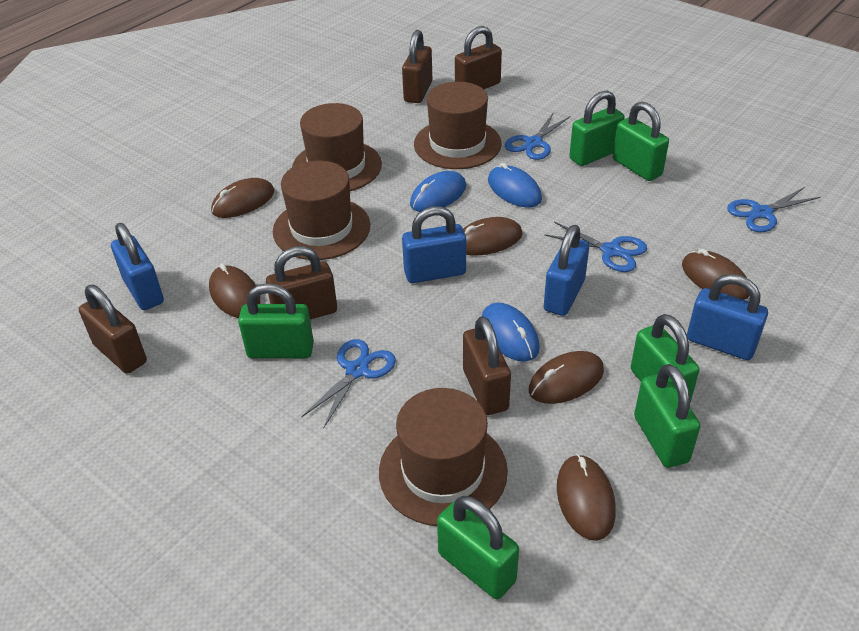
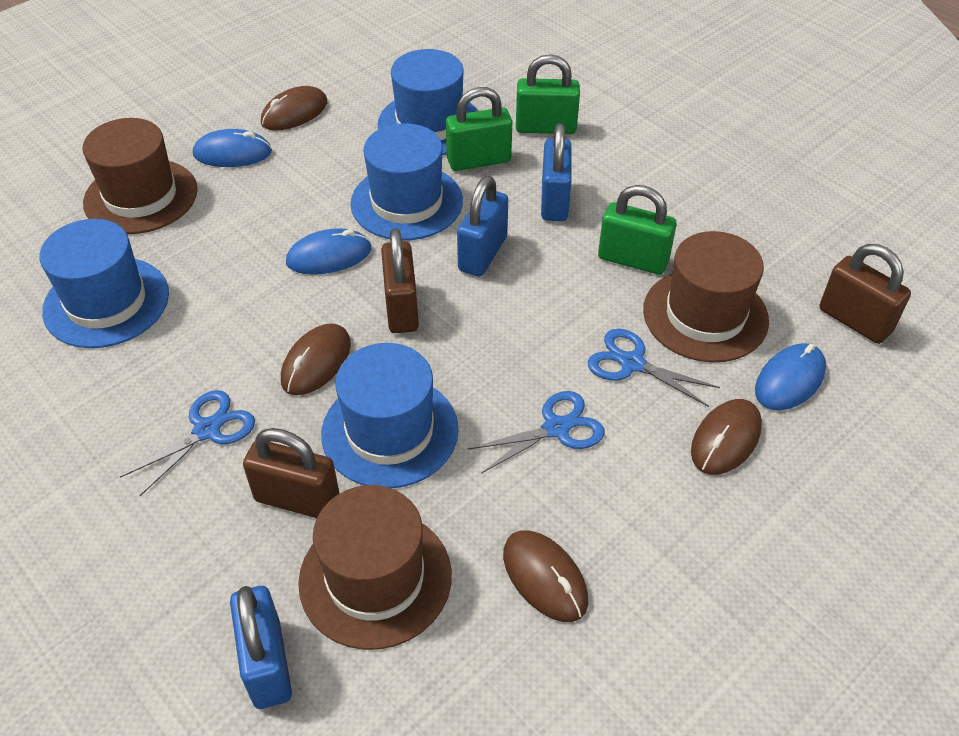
blue hat: 0 -> 4
blue padlock: 4 -> 3
blue scissors: 4 -> 3
brown hat: 4 -> 3
brown mouse: 6 -> 4
brown padlock: 5 -> 3
green padlock: 6 -> 3

